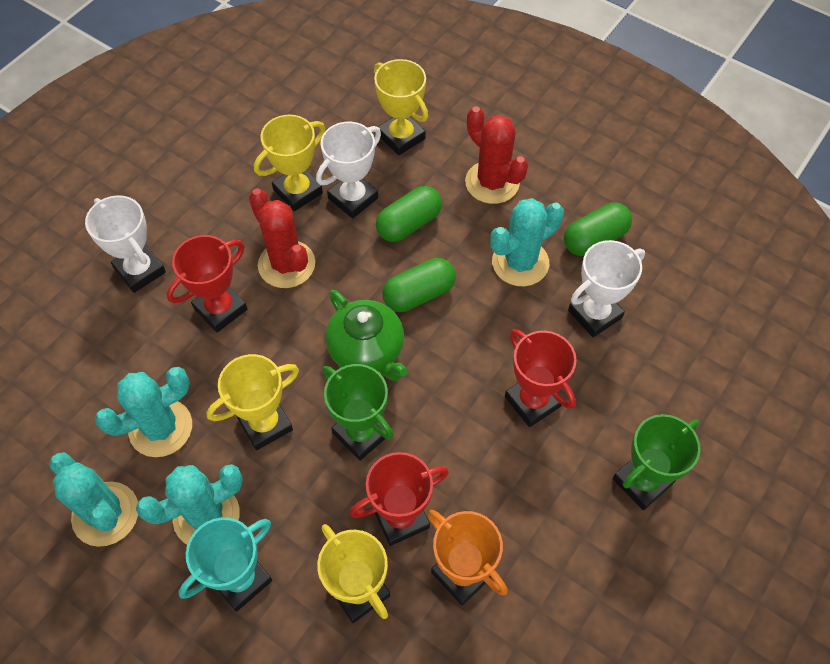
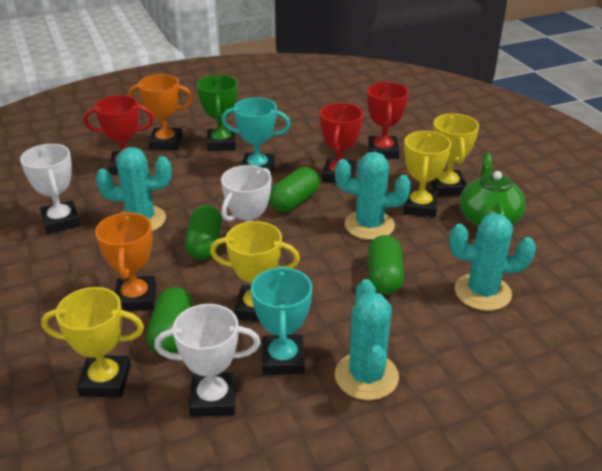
green capsule: 3 -> 4
green trophy: 2 -> 1
orange trophy: 1 -> 2
red cactus: 2 -> 0
turquoise trophy: 1 -> 2

